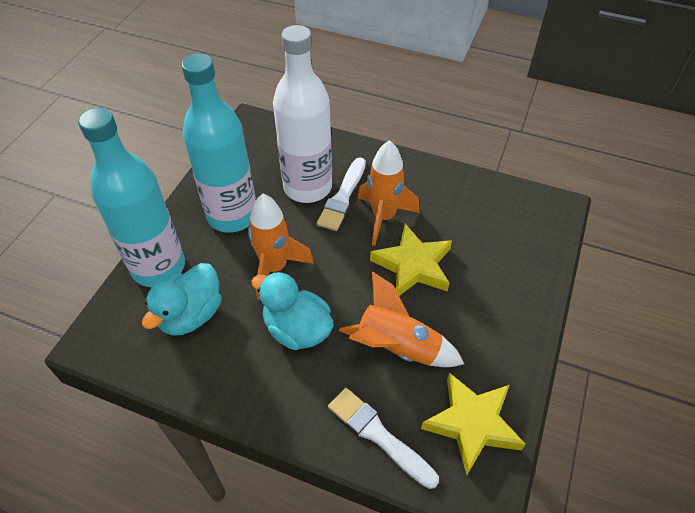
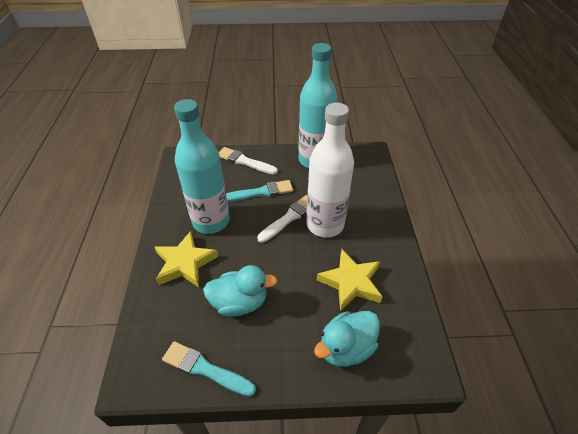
orange rocket: 3 -> 0
turquoise brush: 0 -> 2

